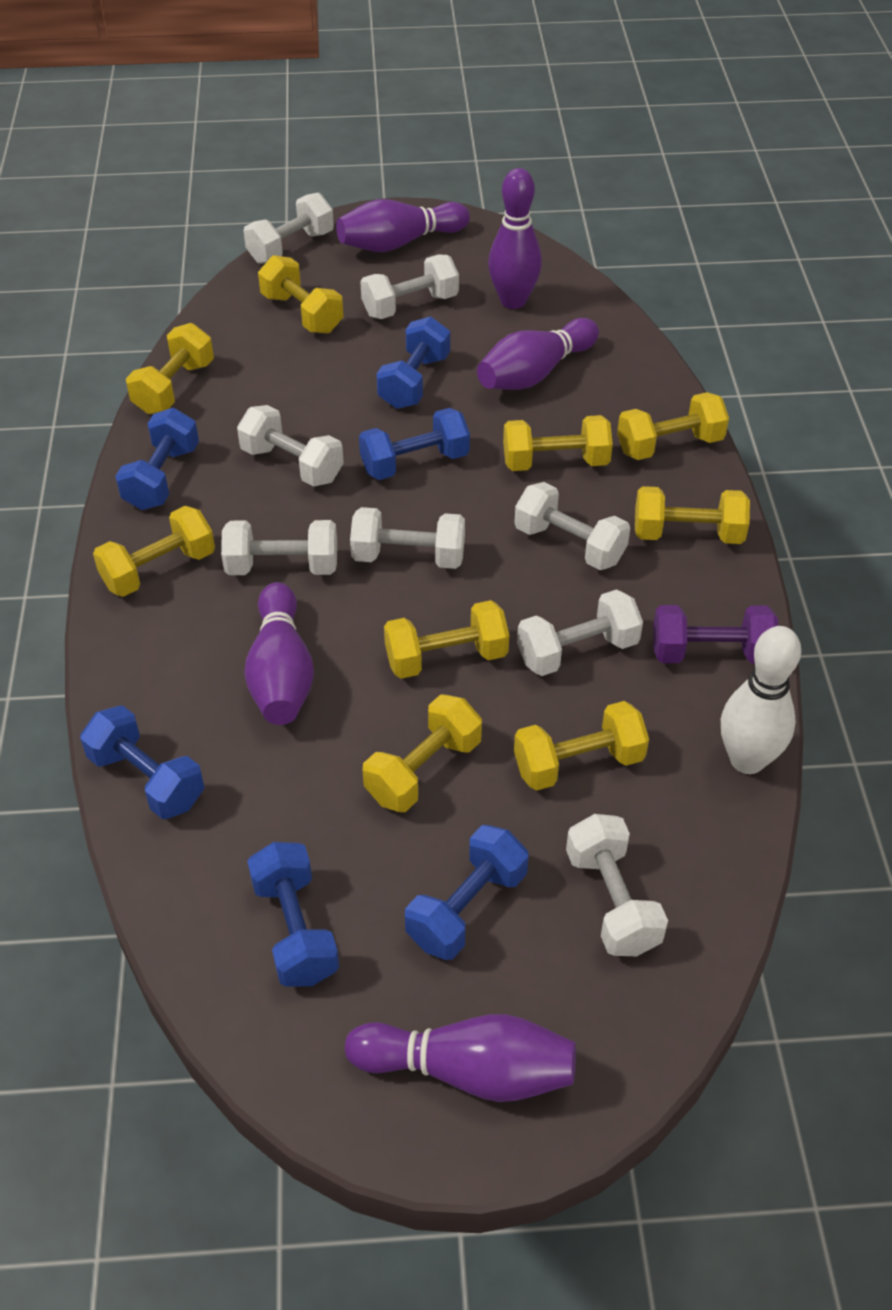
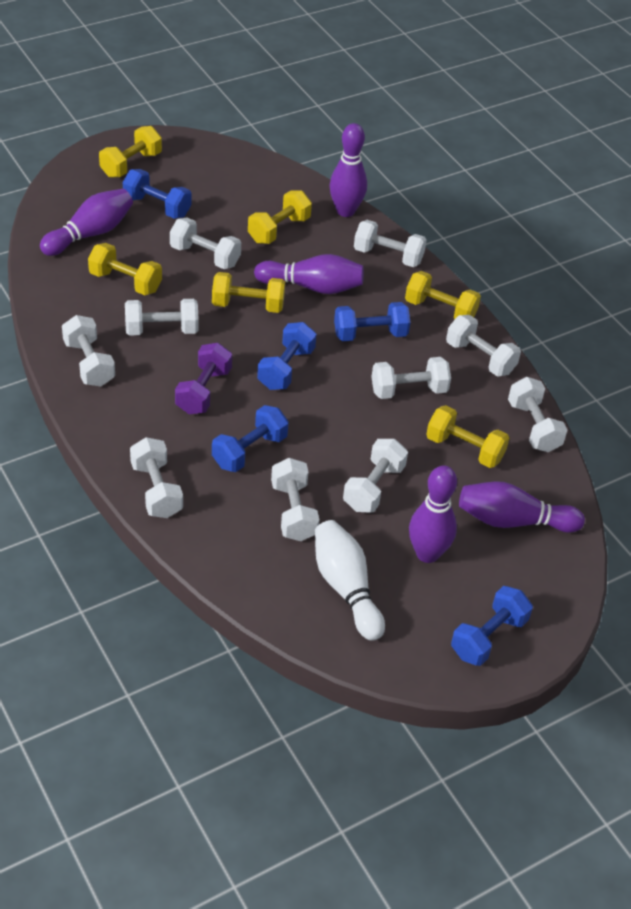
blue dumbbell: 6 -> 5
white dumbbell: 8 -> 10
yellow dumbbell: 9 -> 6

